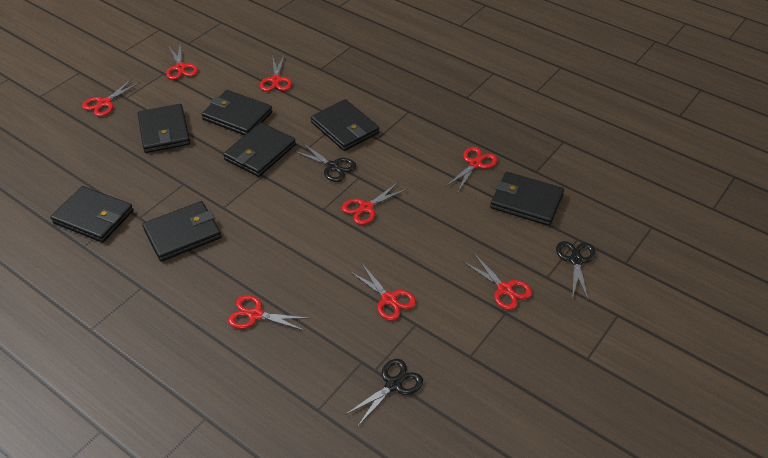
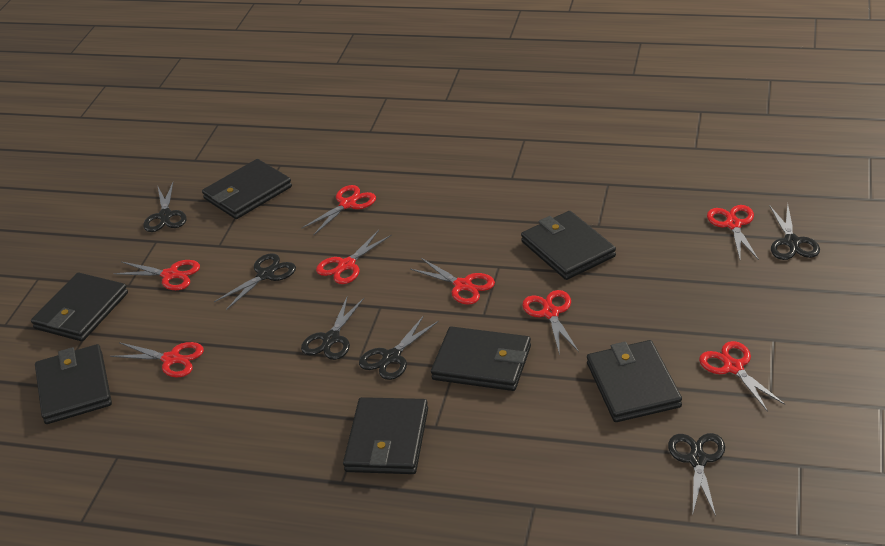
black scissors: 3 -> 6

